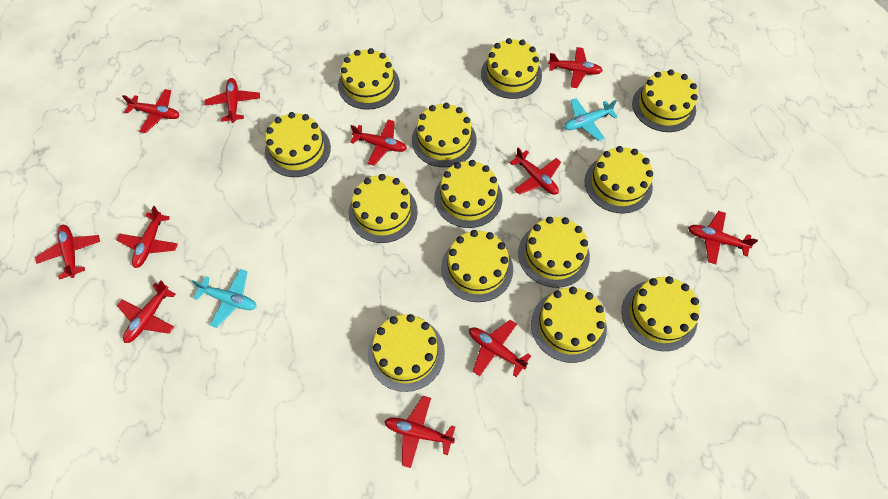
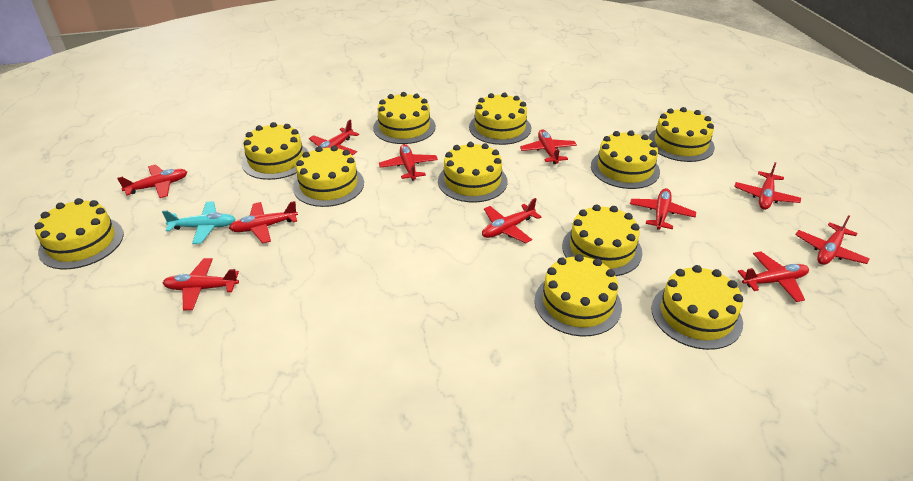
turquoise plane: 2 -> 1
yellow cake: 13 -> 11

